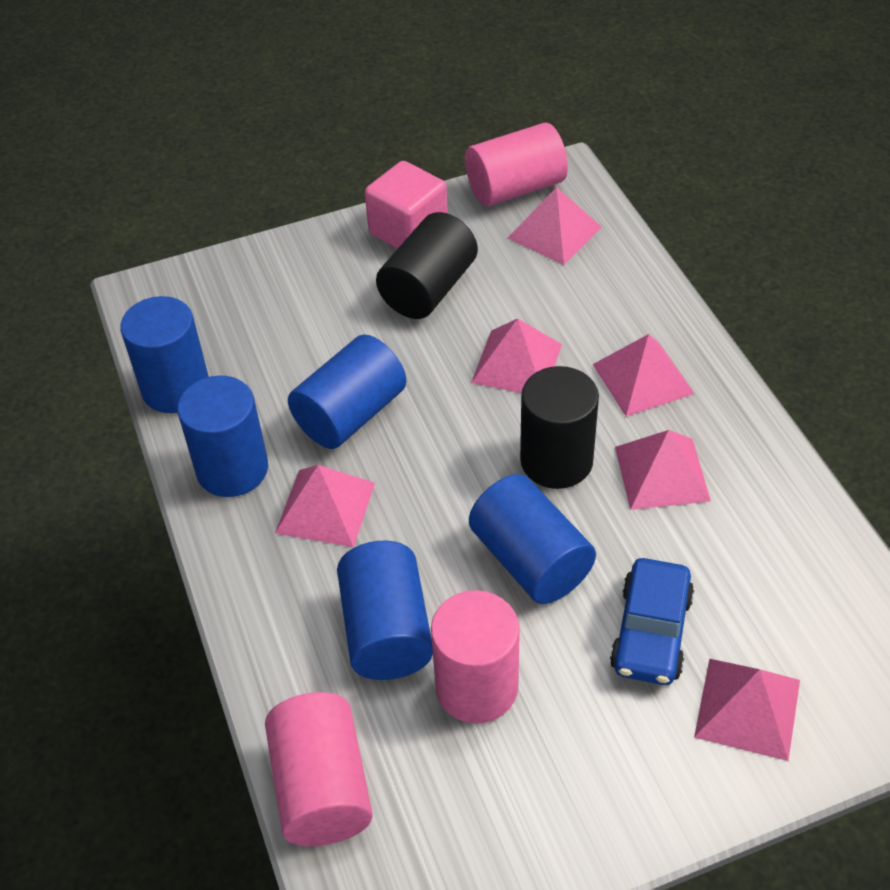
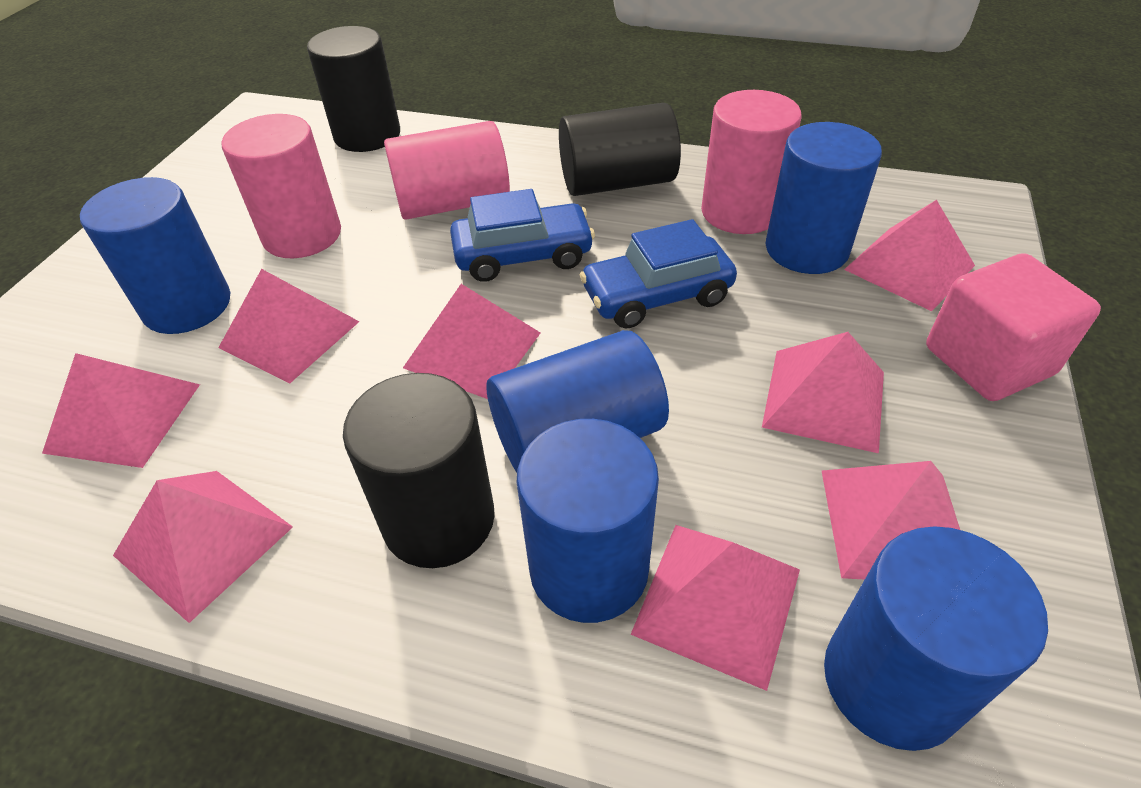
black cylinder: 2 -> 3
blue car: 1 -> 2
pink pyramid: 6 -> 8

